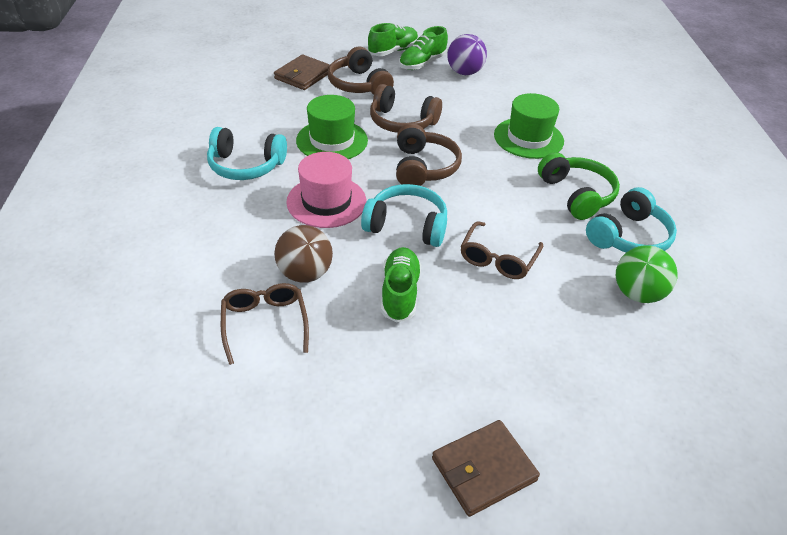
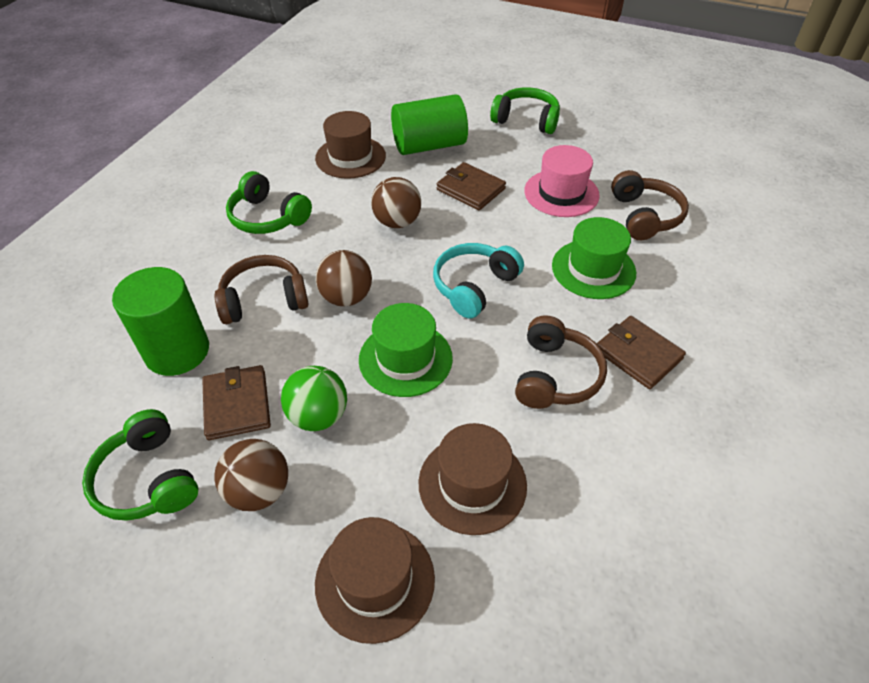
brown ball: 1 -> 3
brown glasses: 2 -> 0
brown hat: 0 -> 3
brown wallet: 2 -> 3
green cylinder: 0 -> 2
green headphones: 1 -> 3
green shoe: 3 -> 0
purple ball: 1 -> 0
turquoise headphones: 3 -> 1

